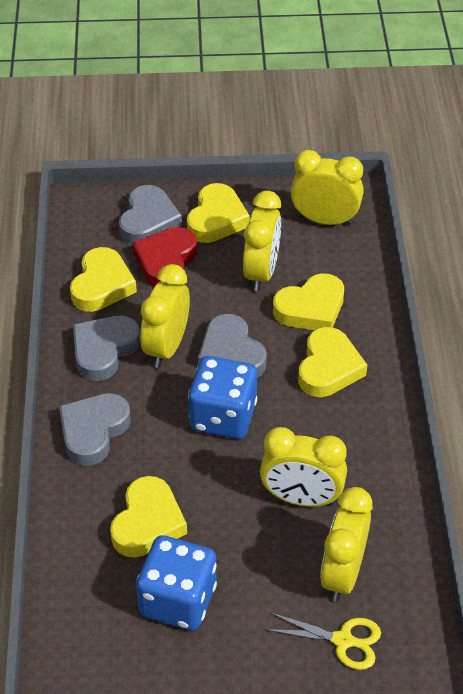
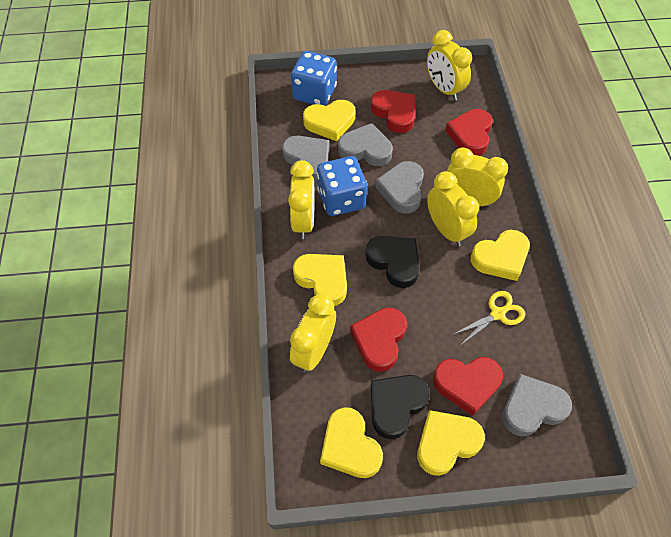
black heart: 0 -> 2
red heart: 1 -> 4

